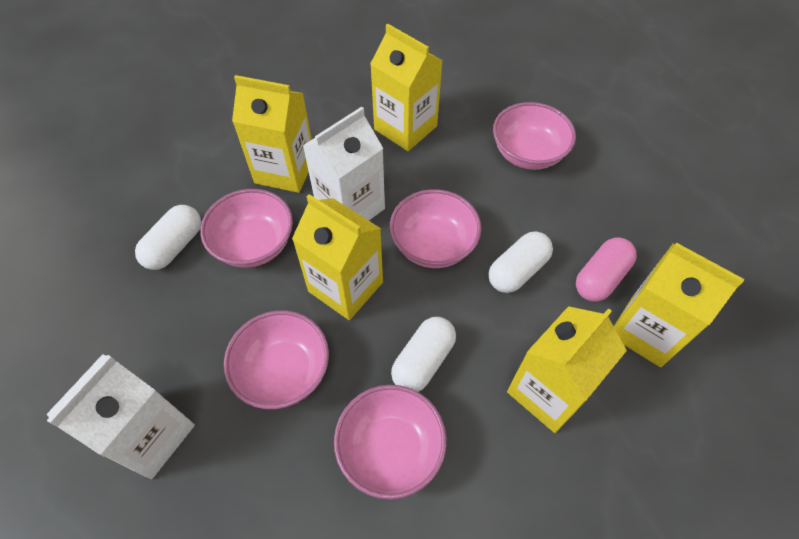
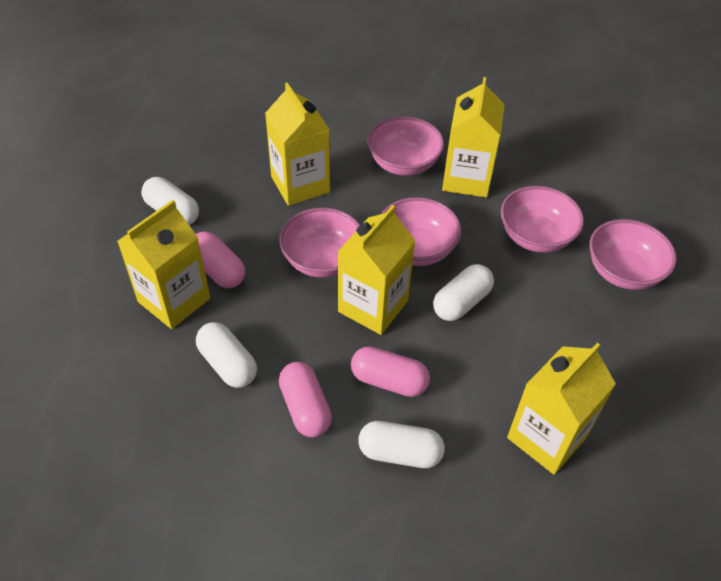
pink capsule: 1 -> 3
white capsule: 3 -> 4
white carton: 2 -> 0

